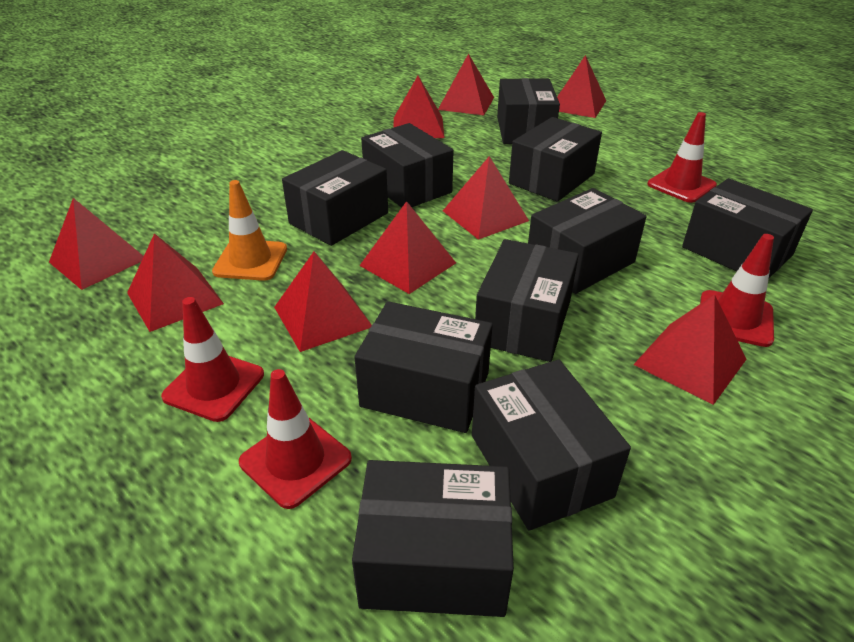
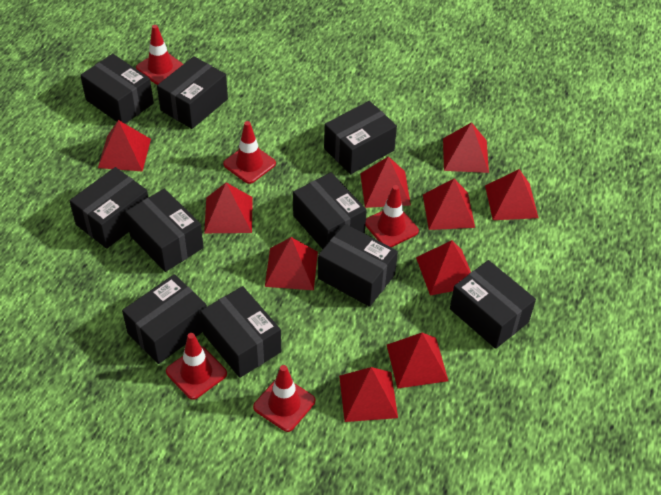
orange traffic cone: 1 -> 0
red pyramid: 9 -> 10
red traffic cone: 4 -> 5

